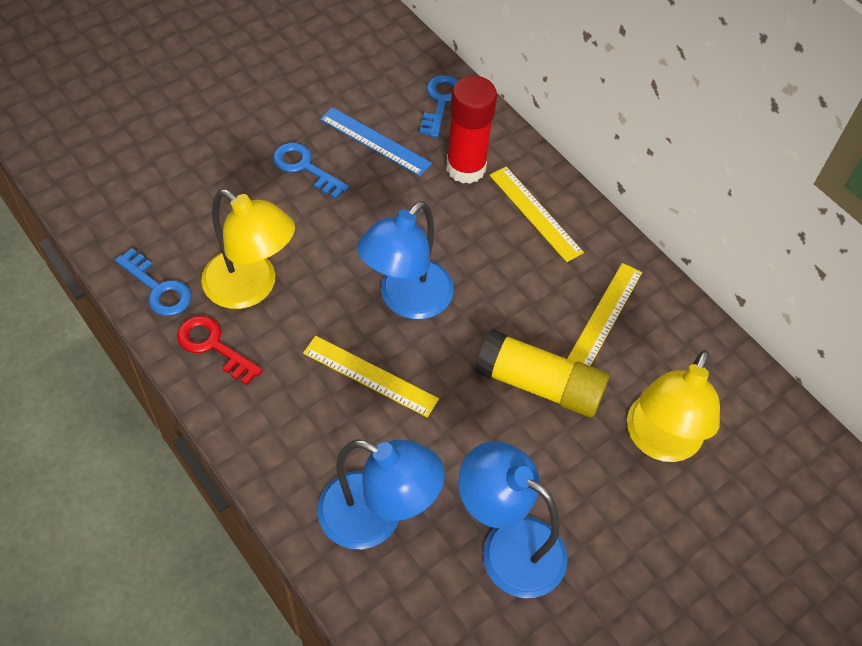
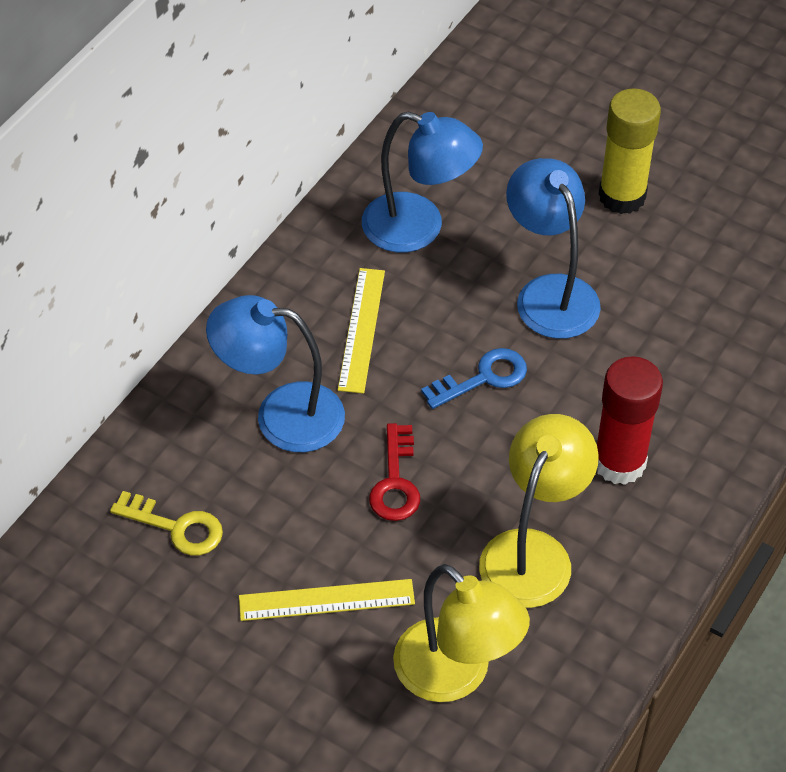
blue key: 3 -> 1
blue ruler: 1 -> 0
yellow key: 0 -> 1
yellow ruler: 3 -> 2

